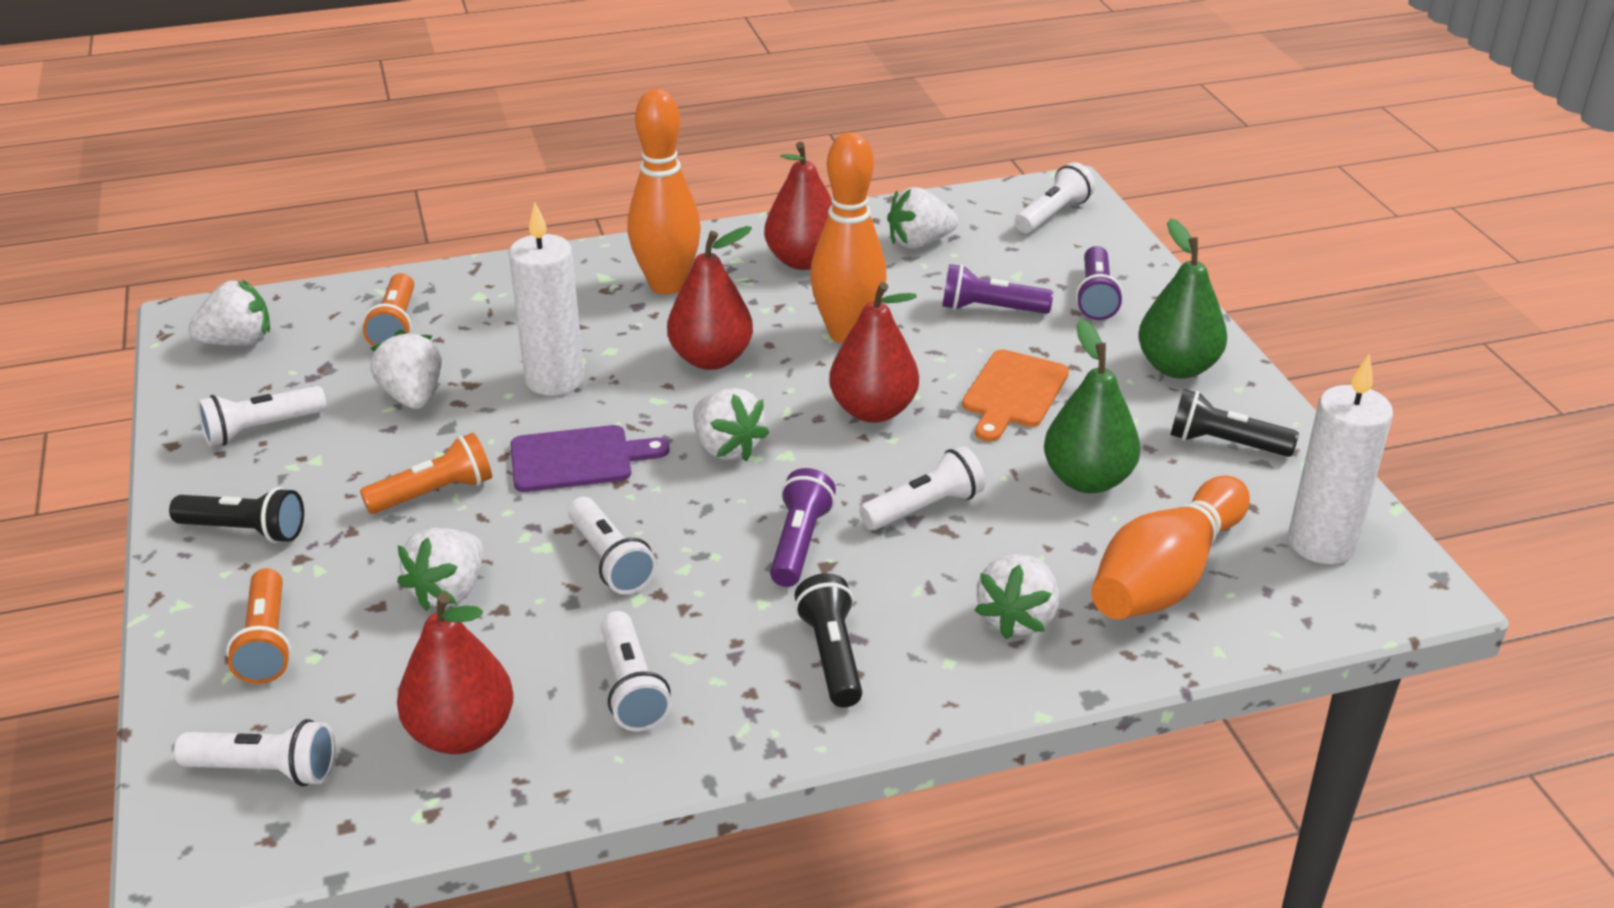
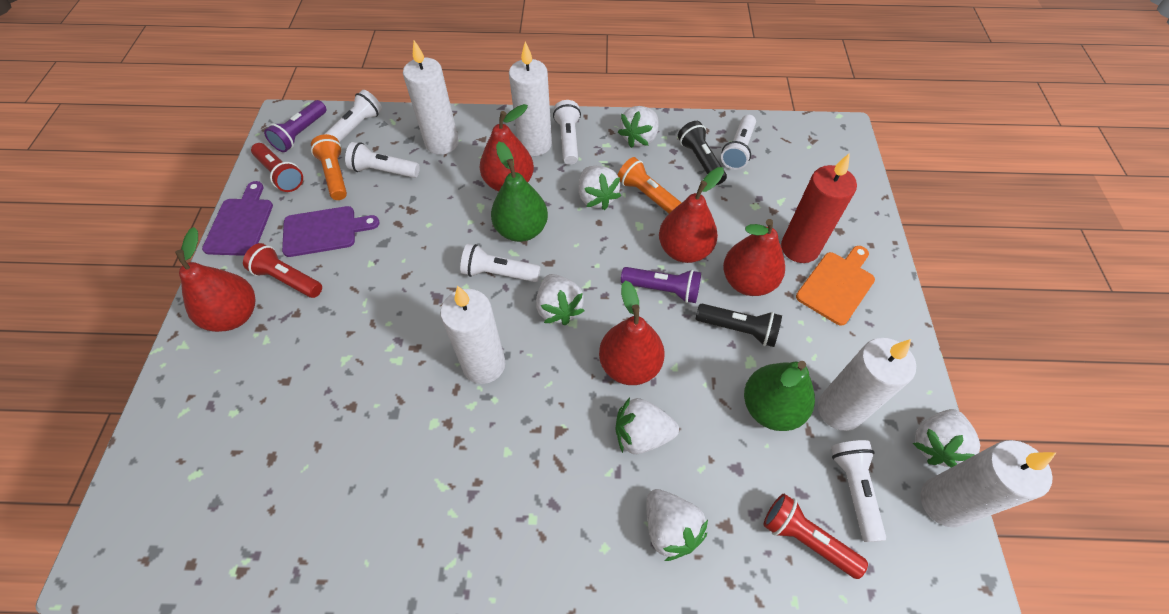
black flashlight: 3 -> 2
orange bowling pin: 3 -> 0
orange flashlight: 3 -> 2
purple cutting board: 1 -> 2
purple flashlight: 3 -> 2
red candle: 0 -> 1
red flashlight: 0 -> 3
red pear: 4 -> 5
white candle: 2 -> 5

